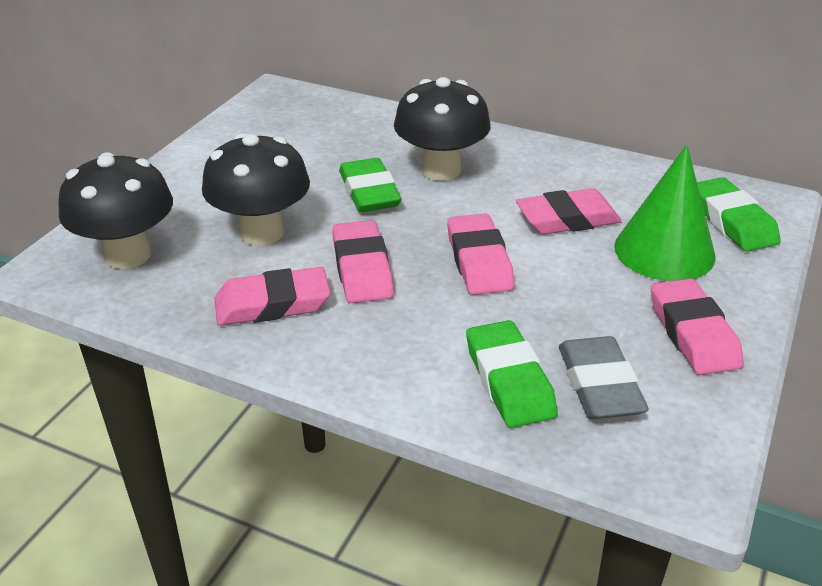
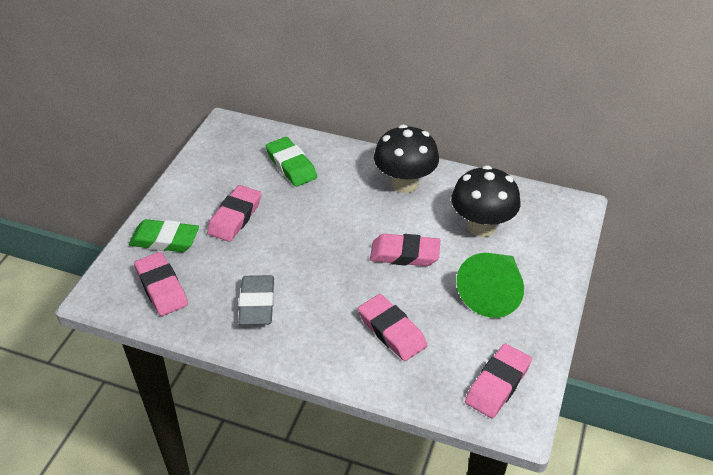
black mushroom: 3 -> 2
green eraser: 3 -> 2

